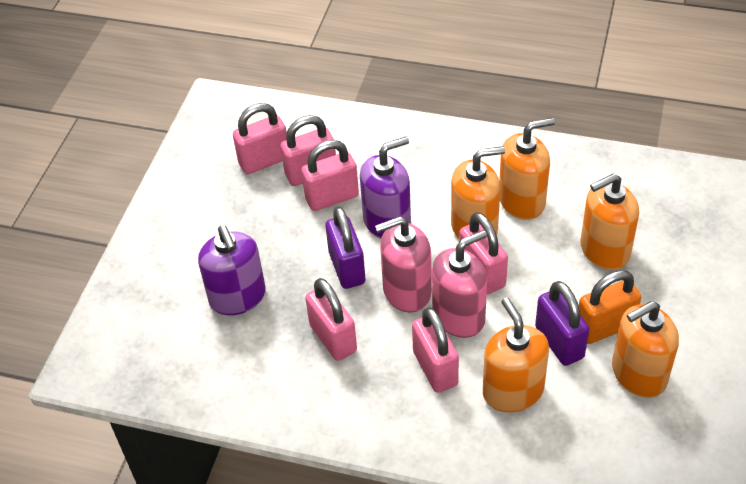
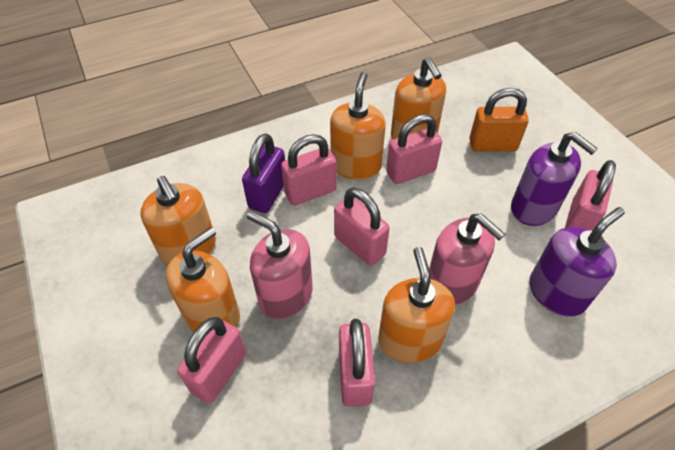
purple padlock: 2 -> 1

